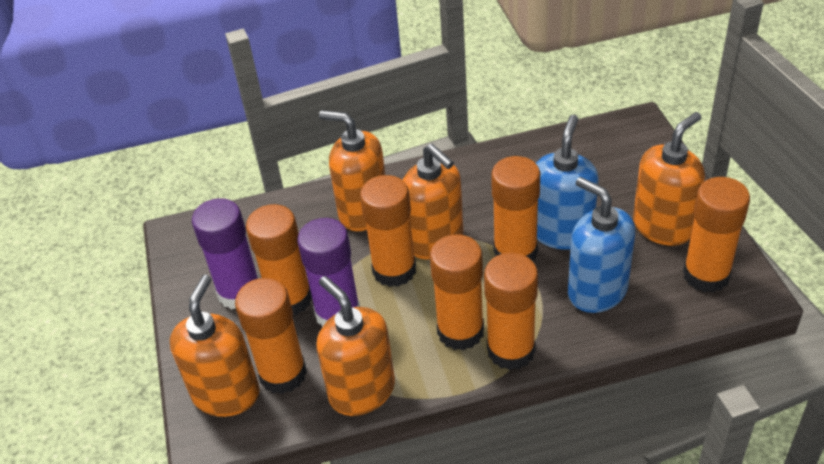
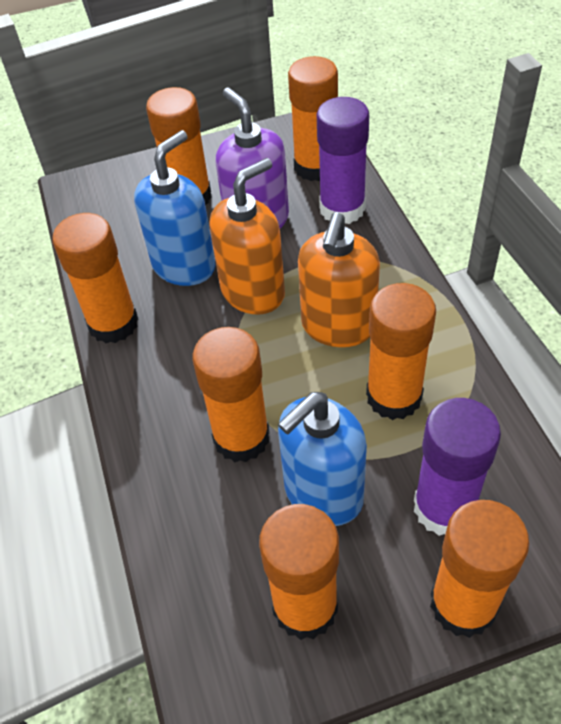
orange soap dispenser: 5 -> 2
purple soap dispenser: 0 -> 1

